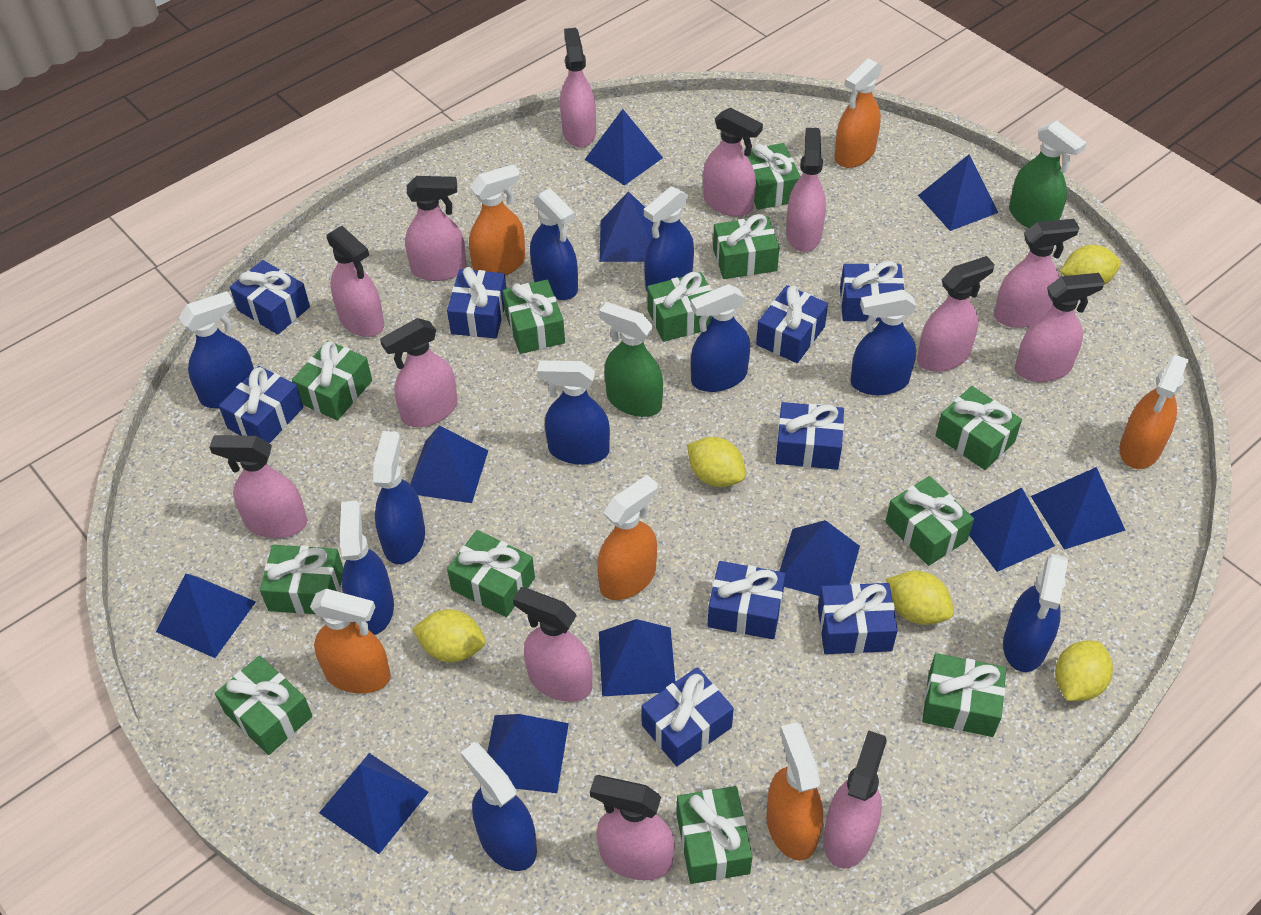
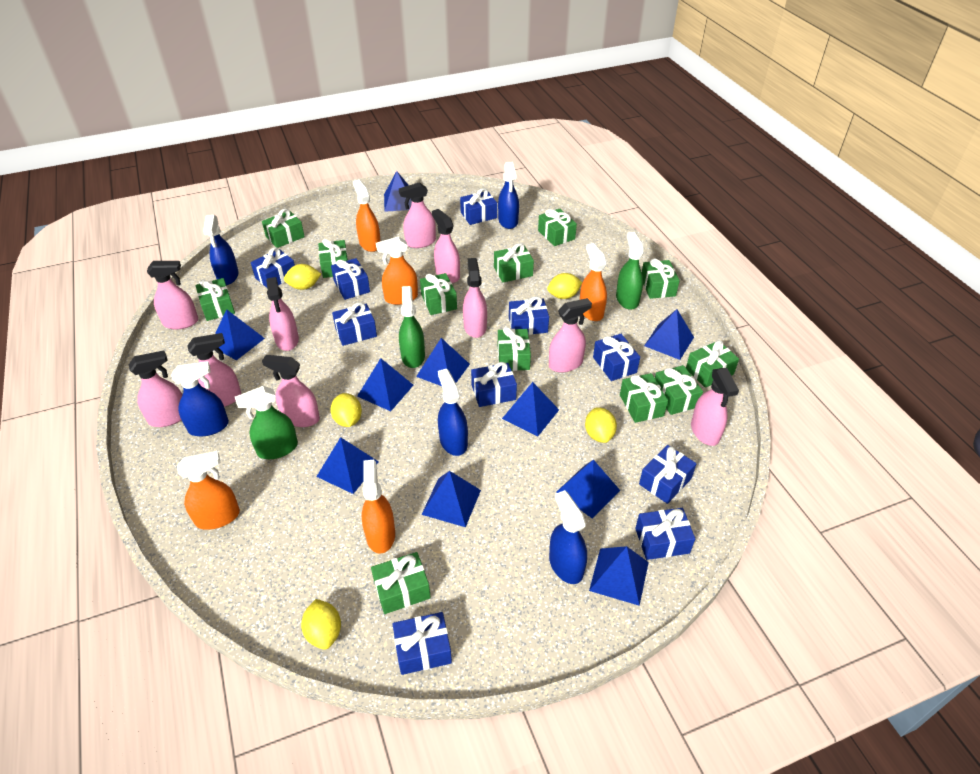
blue gift: 9 -> 10
blue pyramid: 11 -> 10
blue spray bottle: 10 -> 5
green spray bottle: 2 -> 3
orange spray bottle: 6 -> 5
pink spray bottle: 13 -> 10

